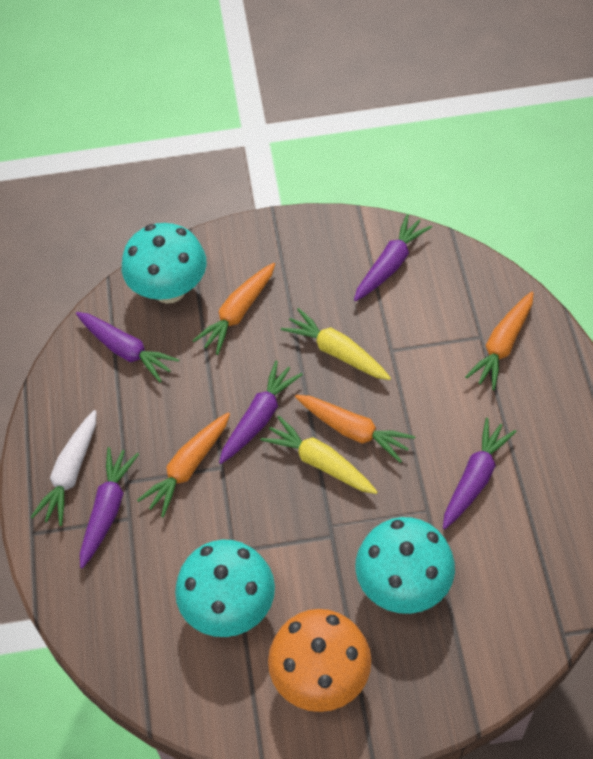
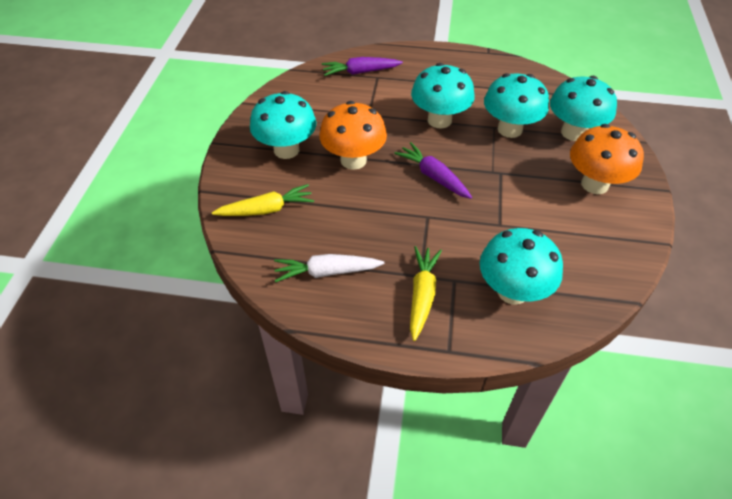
orange carrot: 4 -> 0
orange mushroom: 1 -> 2
purple carrot: 5 -> 2
turquoise mushroom: 3 -> 5

